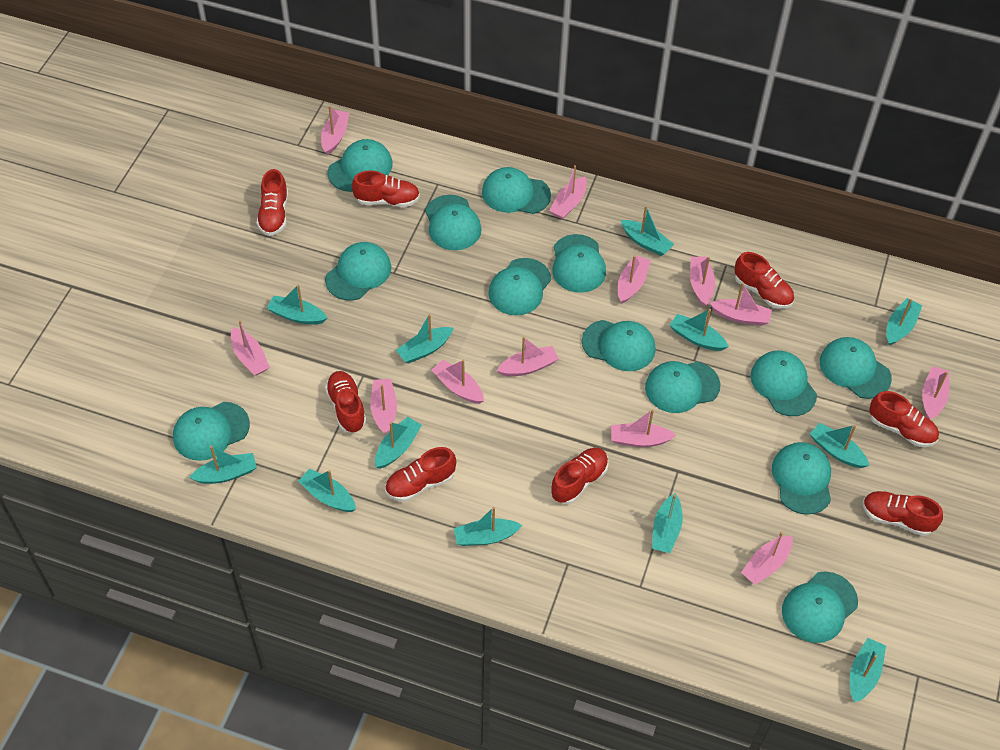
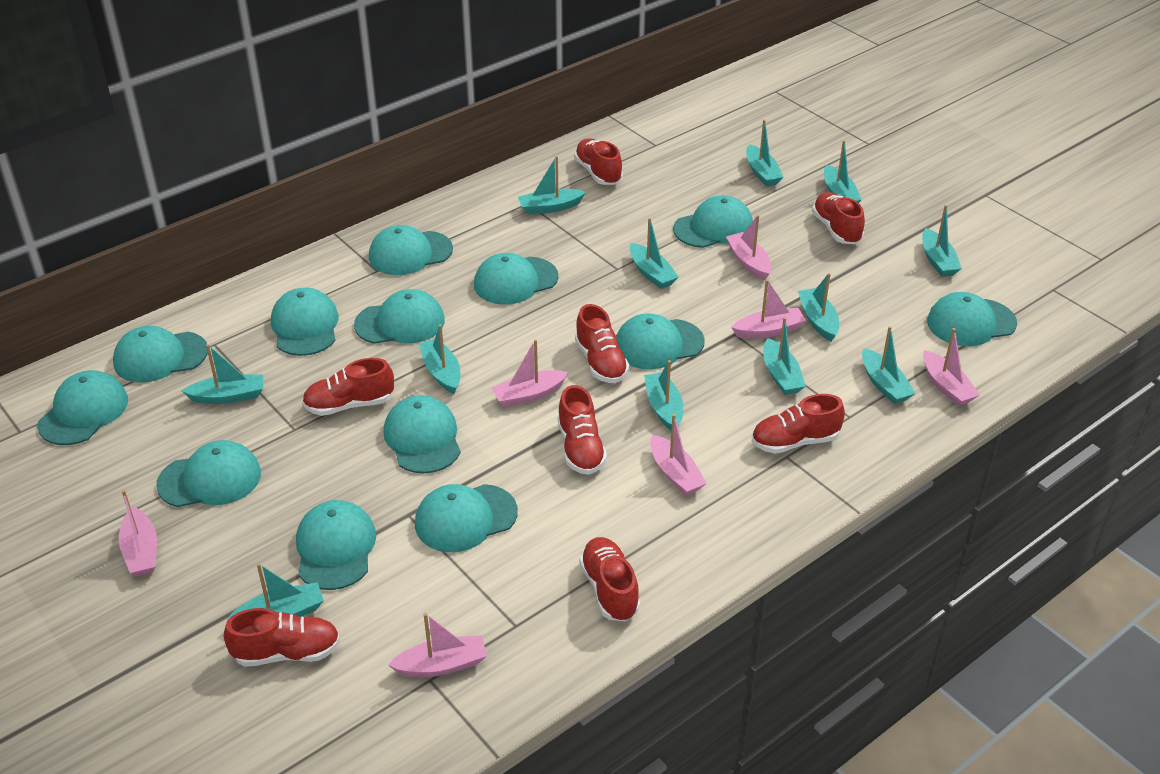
pink boat: 12 -> 7

